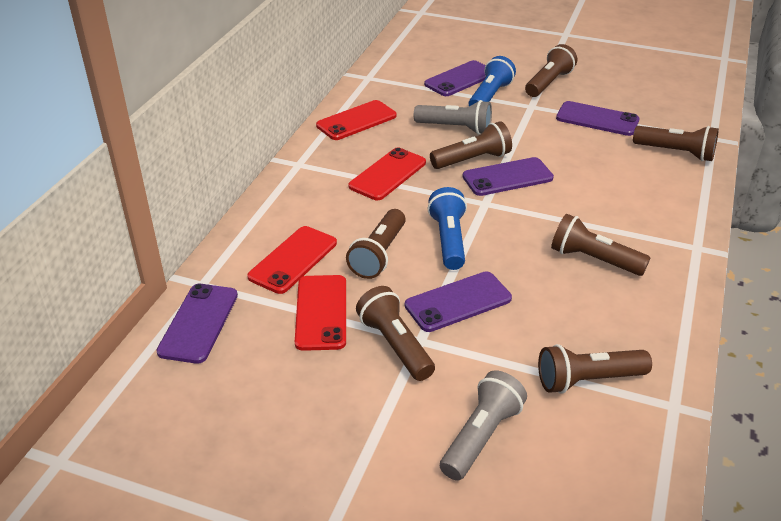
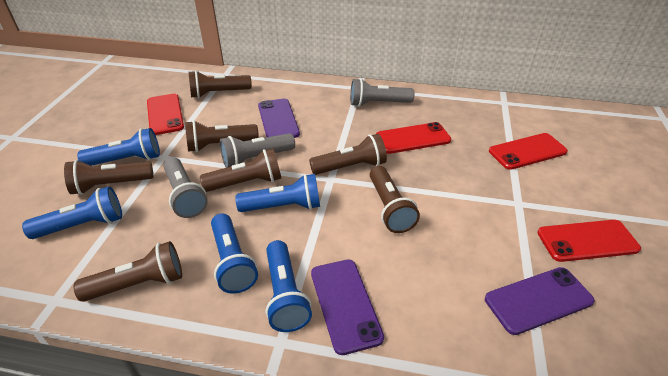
blue flashlight: 2 -> 5
grey flashlight: 2 -> 3
purple phone: 5 -> 3

